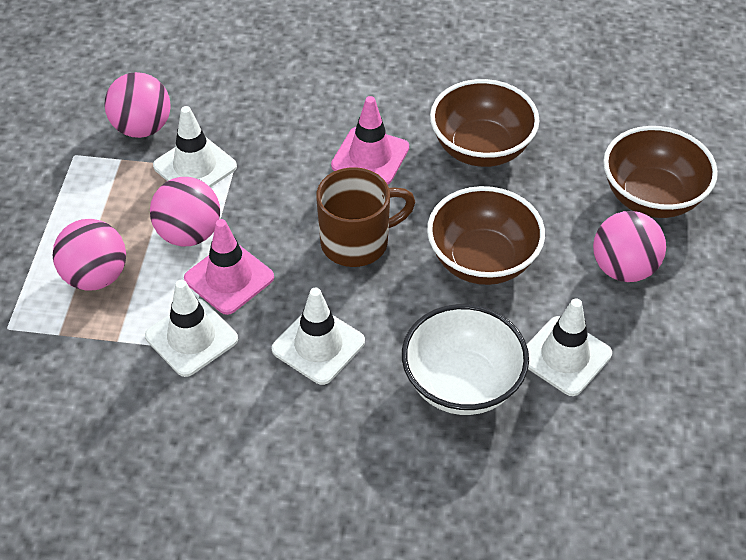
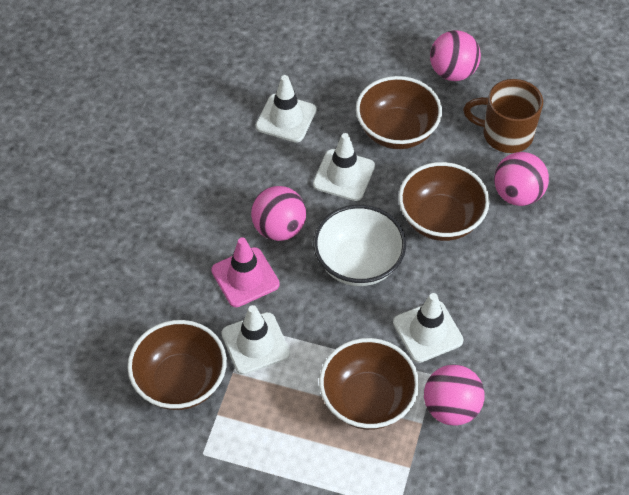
brown bowl: 3 -> 4
pink traffic cone: 2 -> 1

